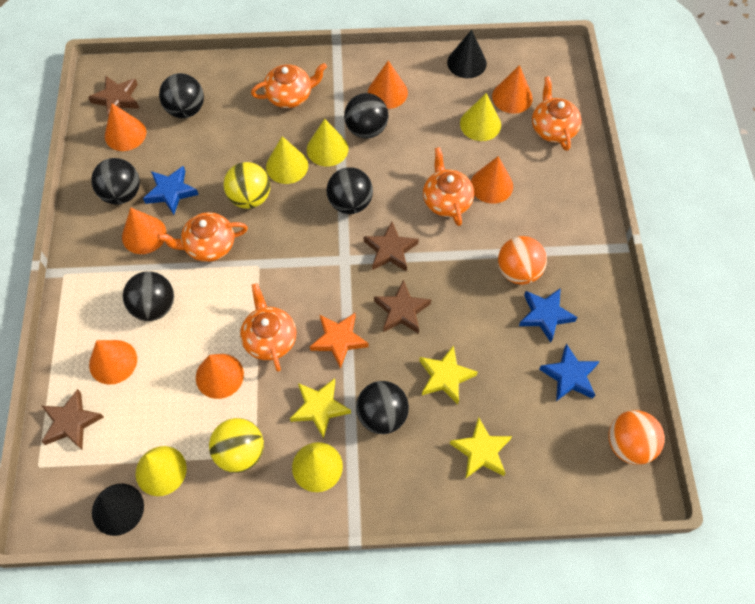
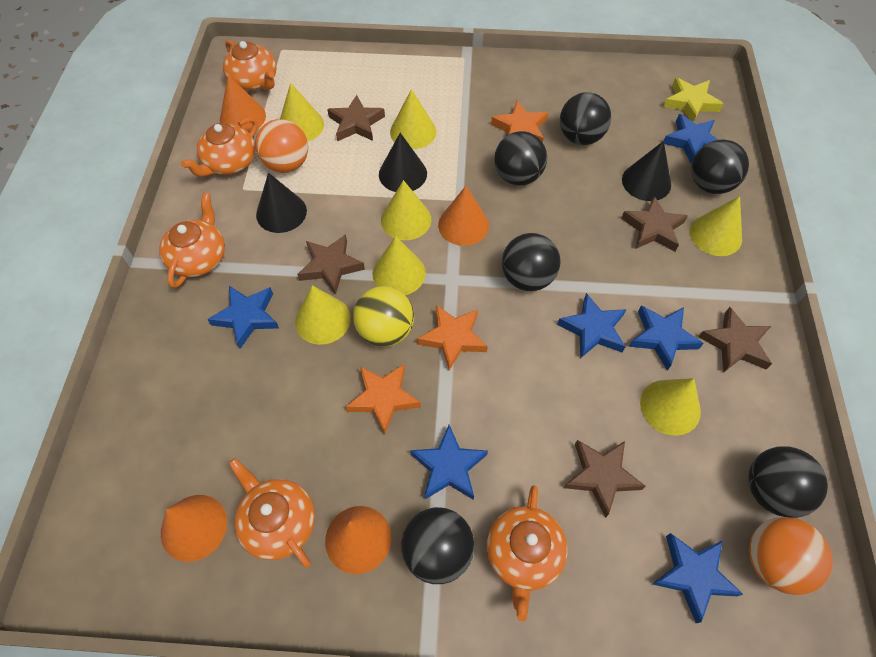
black cone: 2 -> 3
blue star: 3 -> 6
brown star: 4 -> 5
orange cone: 7 -> 4
orange star: 1 -> 3
yellow ball: 2 -> 1
yellow cone: 5 -> 7
yellow star: 3 -> 1

